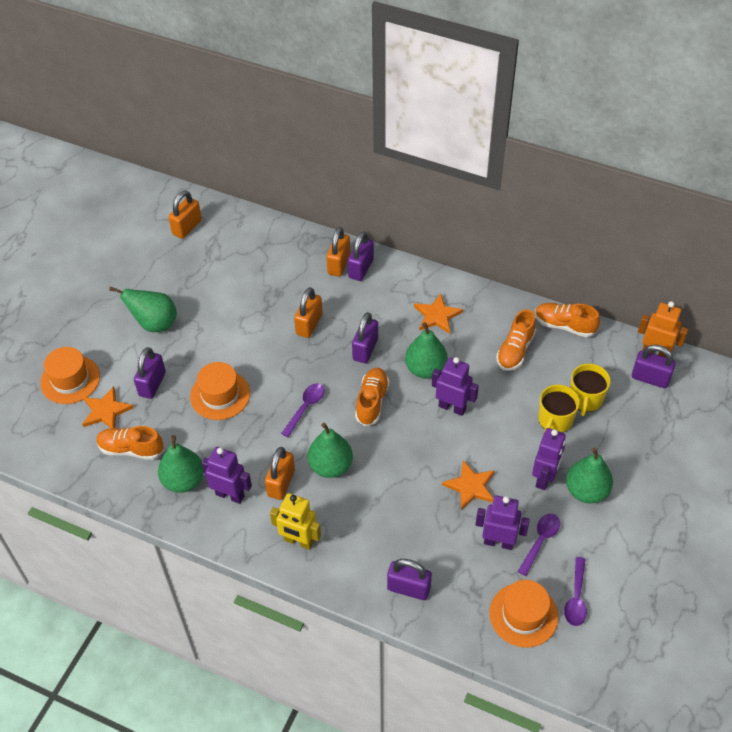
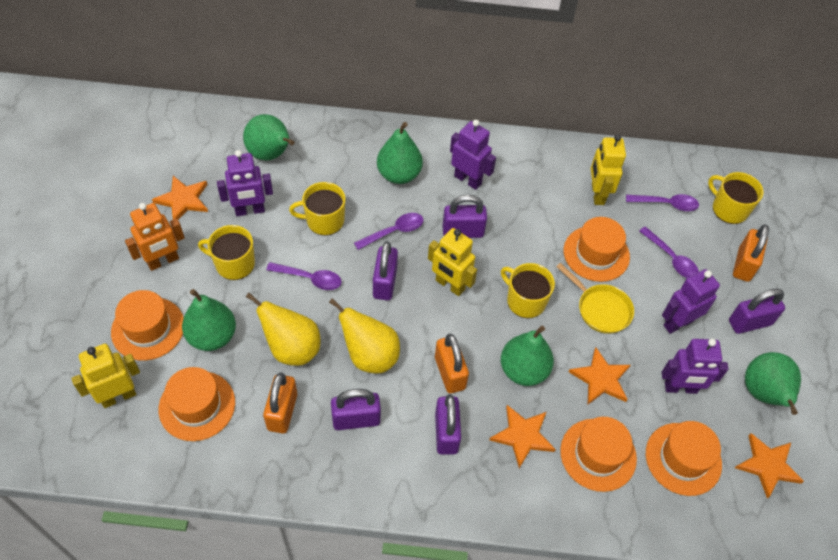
orange hat: 3 -> 5
orange padlock: 4 -> 3
orange shoe: 4 -> 0
orange star: 3 -> 4
purple spoon: 3 -> 4
yellow mug: 2 -> 4
yellow pan: 0 -> 1
yellow pear: 0 -> 2
yellow robot: 1 -> 3

